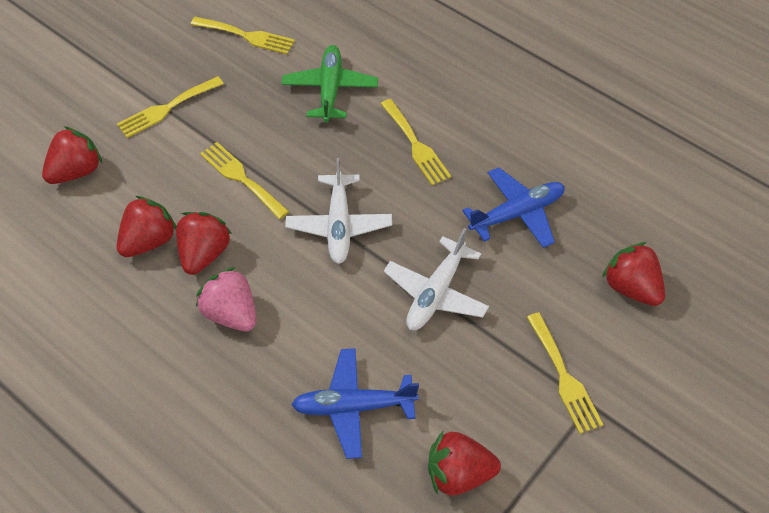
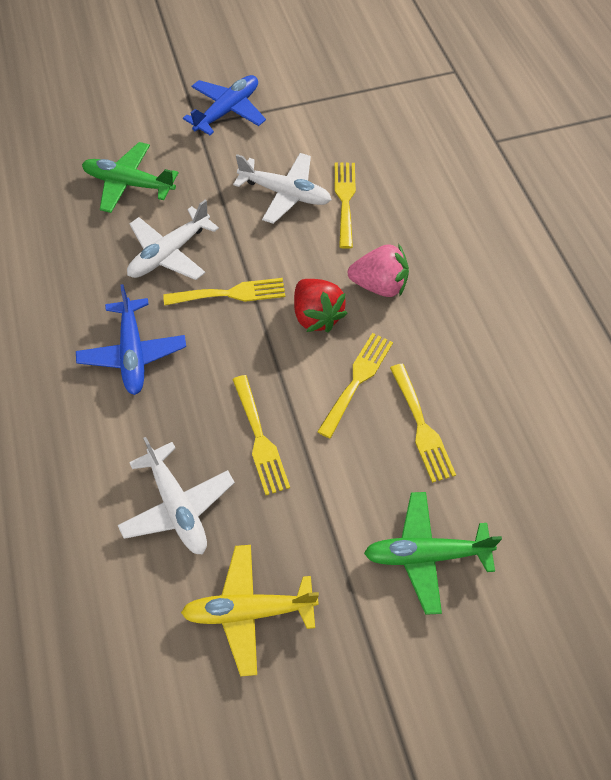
green plane: 1 -> 2
red strawberry: 5 -> 1
white plane: 2 -> 3
yellow plane: 0 -> 1

